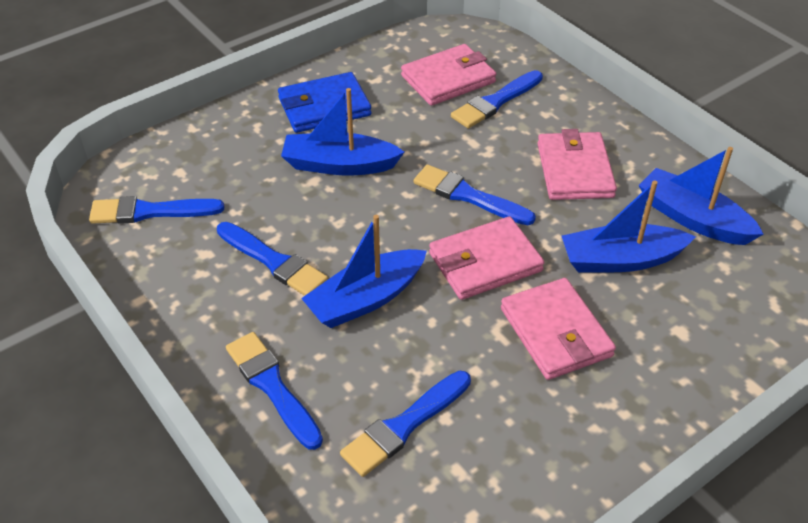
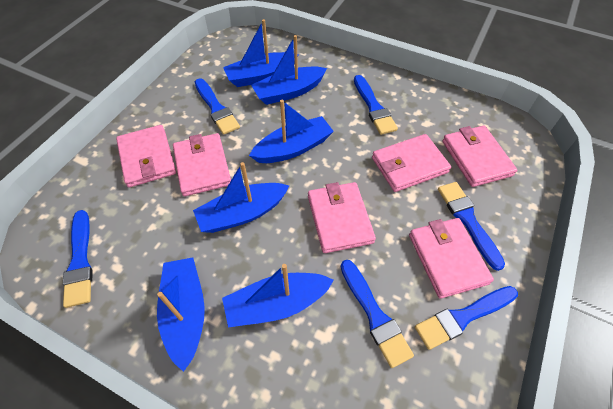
blue boat: 4 -> 6
blue wallet: 1 -> 0
pink wallet: 4 -> 6

